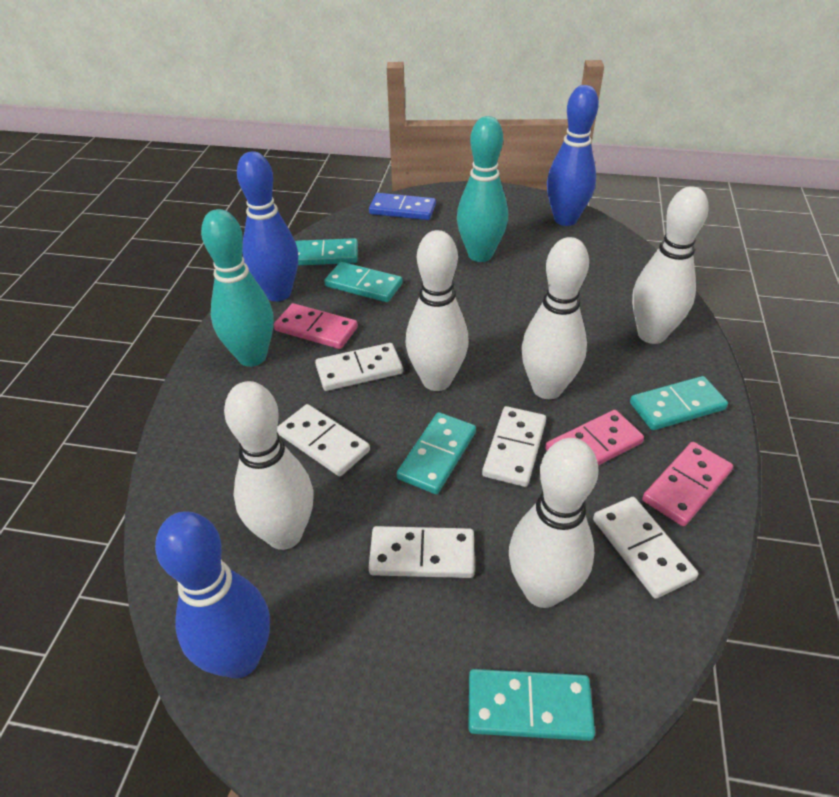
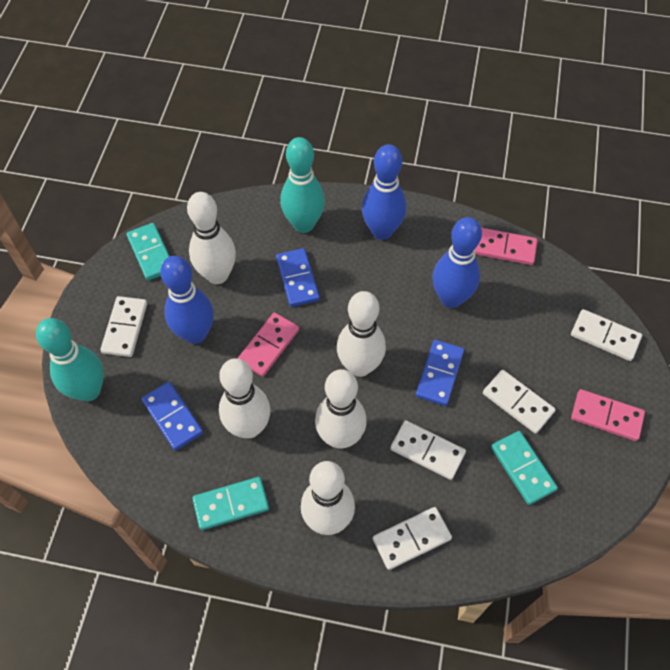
blue domino: 1 -> 3
turquoise domino: 5 -> 3

